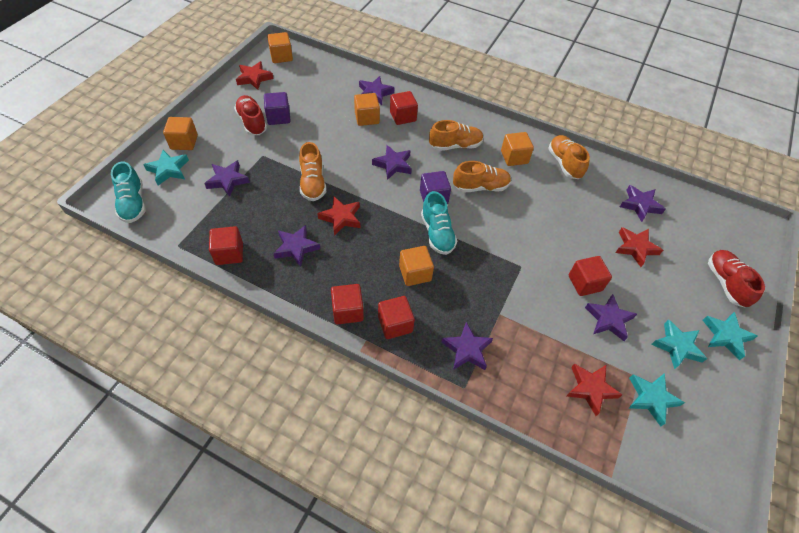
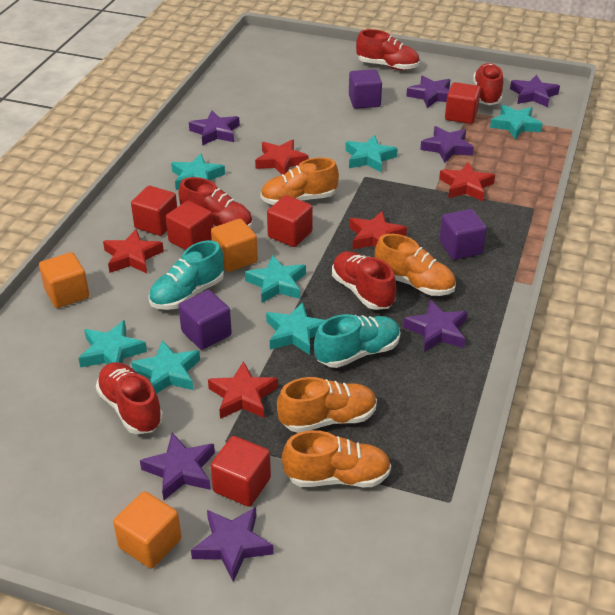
orange cube: 5 -> 3
purple cube: 2 -> 3
red shoe: 2 -> 5
red star: 4 -> 5
turquoise star: 4 -> 7

